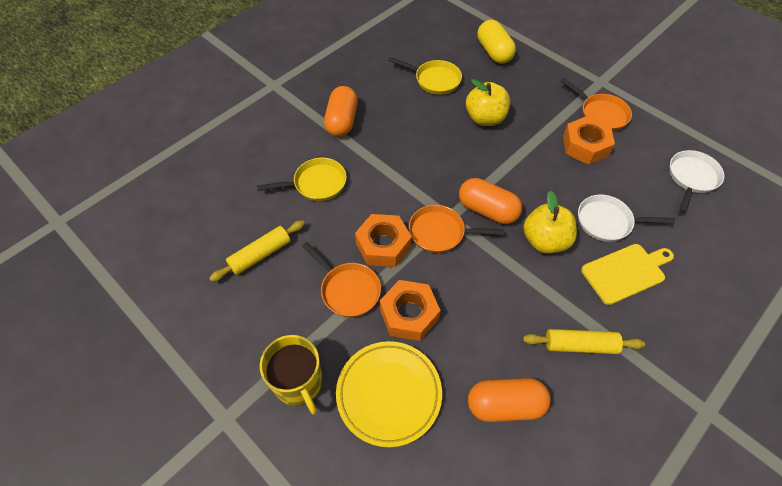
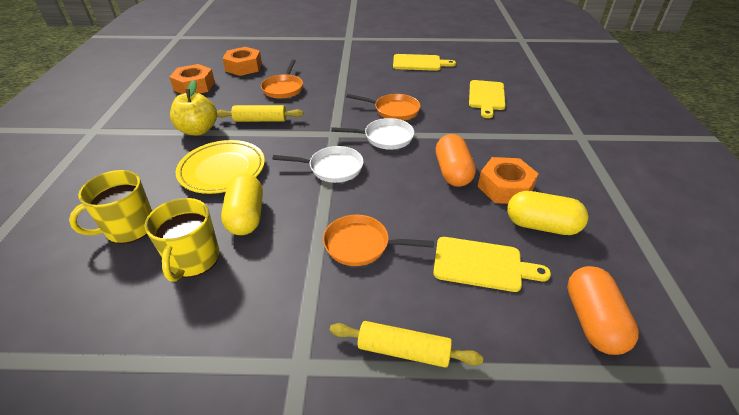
orange capsule: 3 -> 2
yellow apple: 2 -> 1
yellow capsule: 1 -> 2
yellow cutting board: 1 -> 3
yellow mug: 1 -> 2
yellow pan: 2 -> 0

